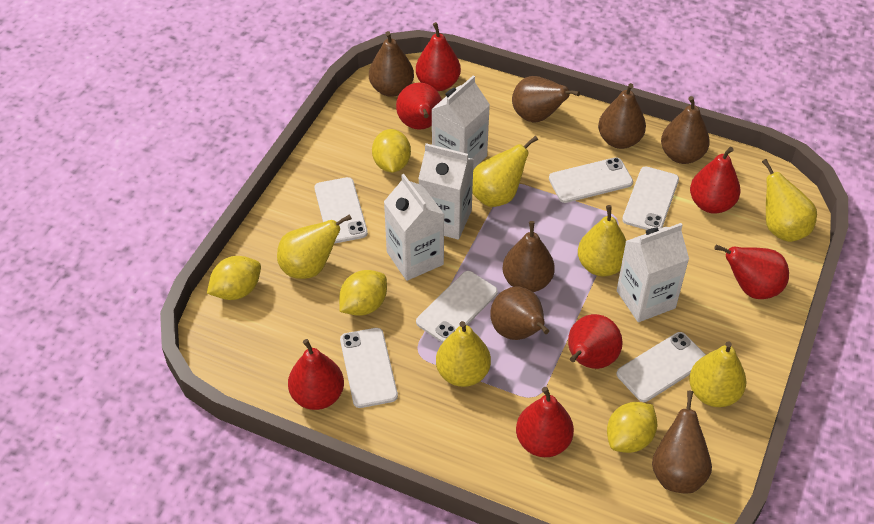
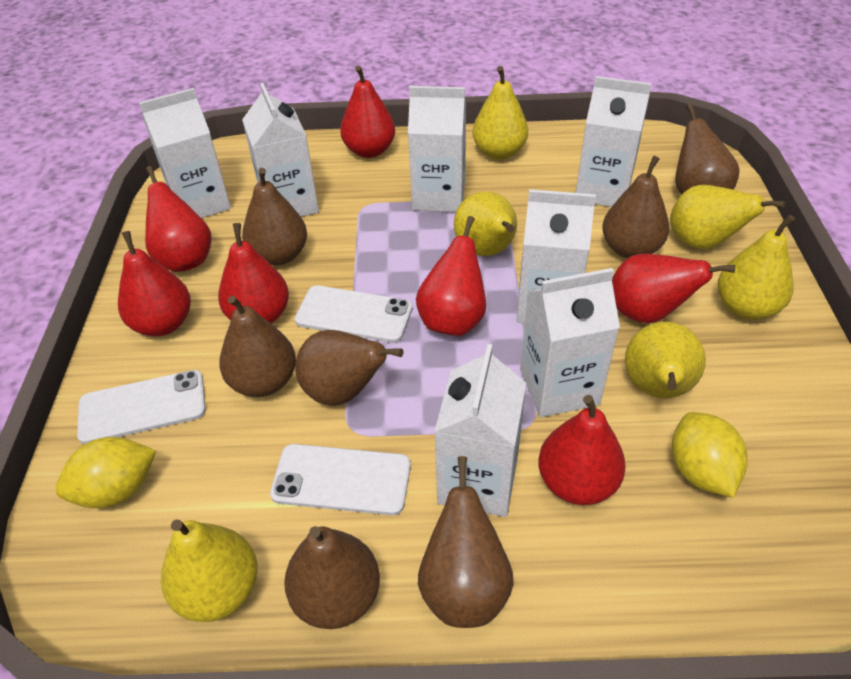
white carton: 4 -> 7
white phone: 6 -> 3
yellow lemon: 4 -> 2

